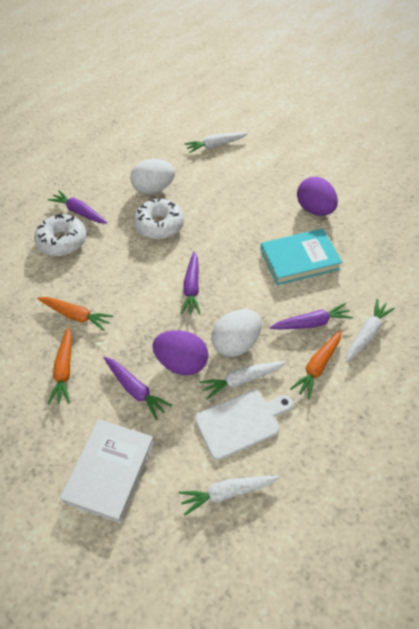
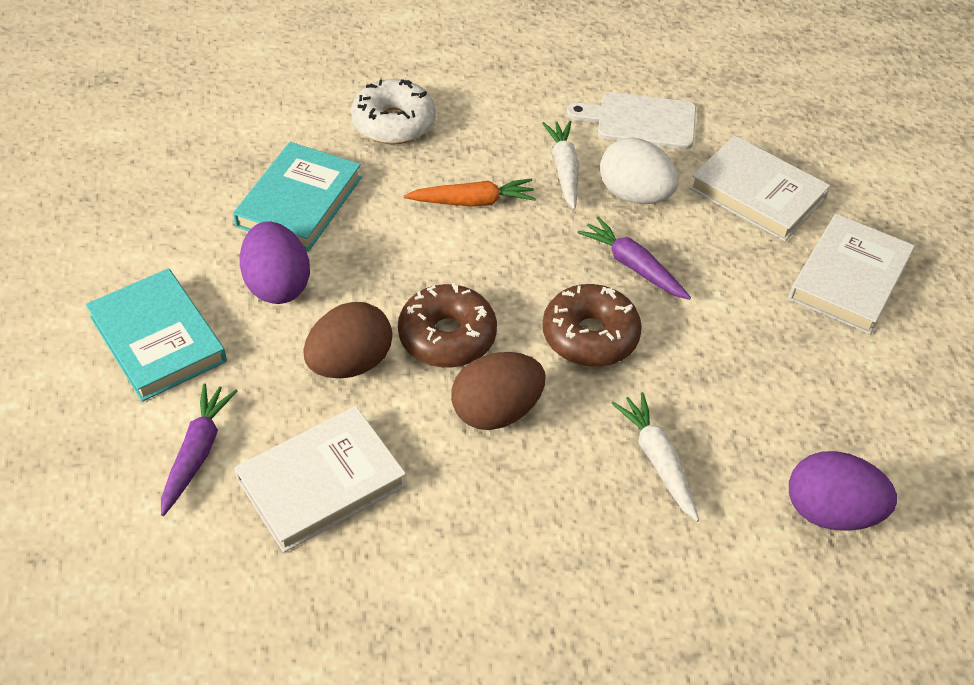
brown donut: 0 -> 2
brown egg: 0 -> 2
orange carrot: 3 -> 1
purple carrot: 4 -> 2
turquoise book: 1 -> 2
white book: 1 -> 3
white carrot: 4 -> 2
white donut: 2 -> 1
white egg: 2 -> 1

